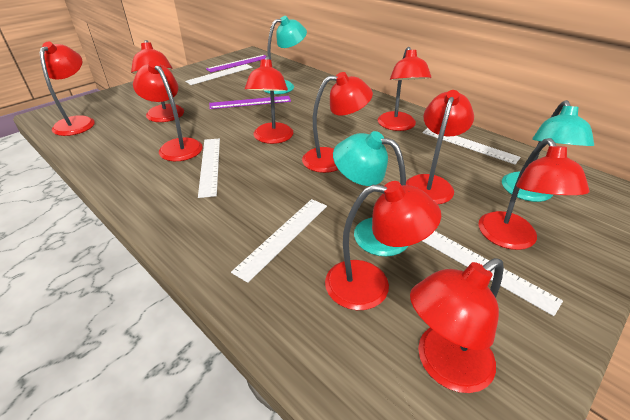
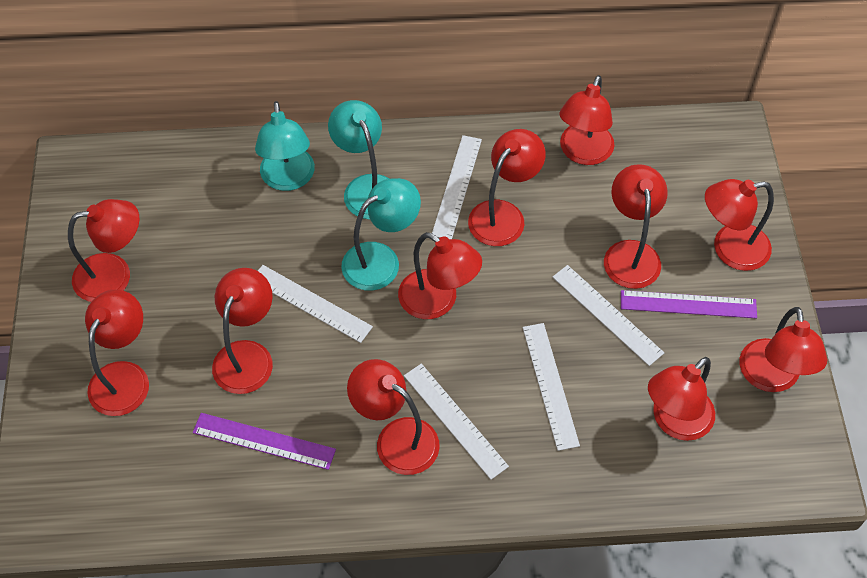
red lamp: 10 -> 11

